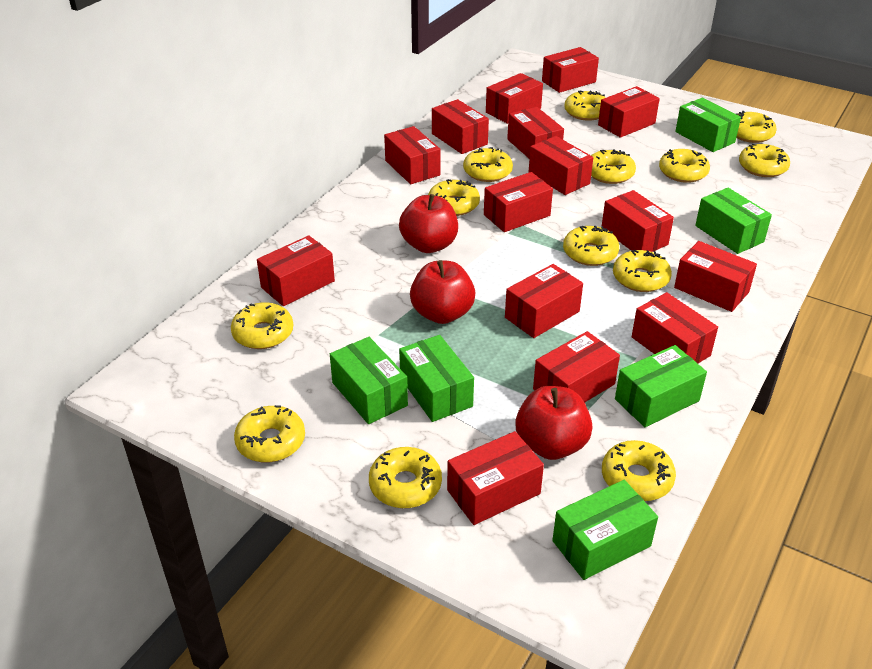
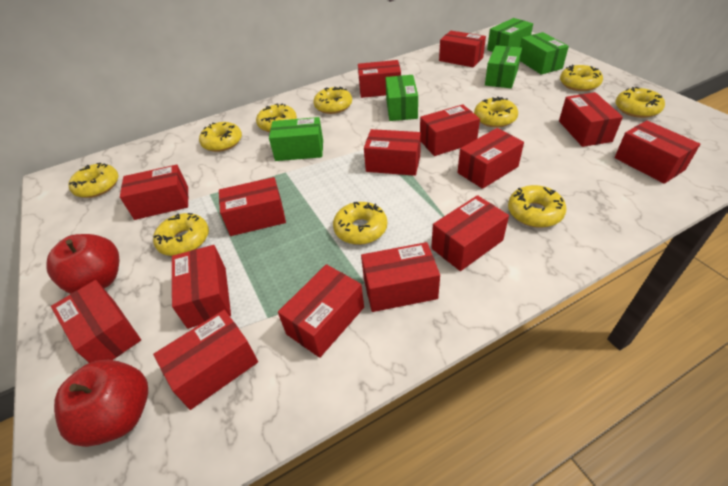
green box: 6 -> 5
red apple: 3 -> 2
yellow donut: 13 -> 10

